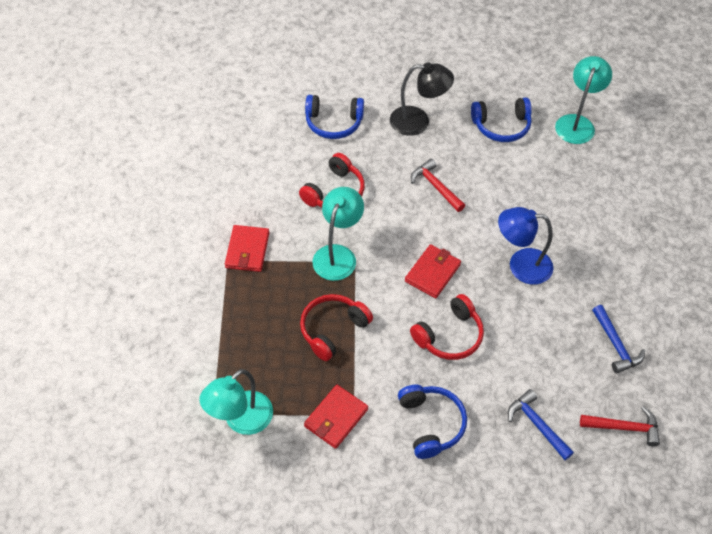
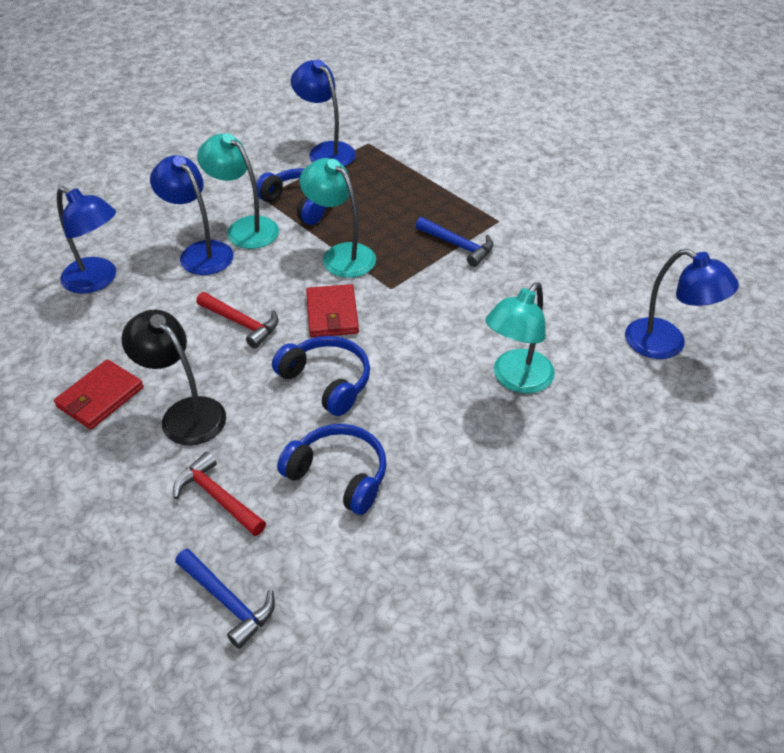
blue lamp: 1 -> 4
red headphones: 3 -> 0
red wallet: 3 -> 2

